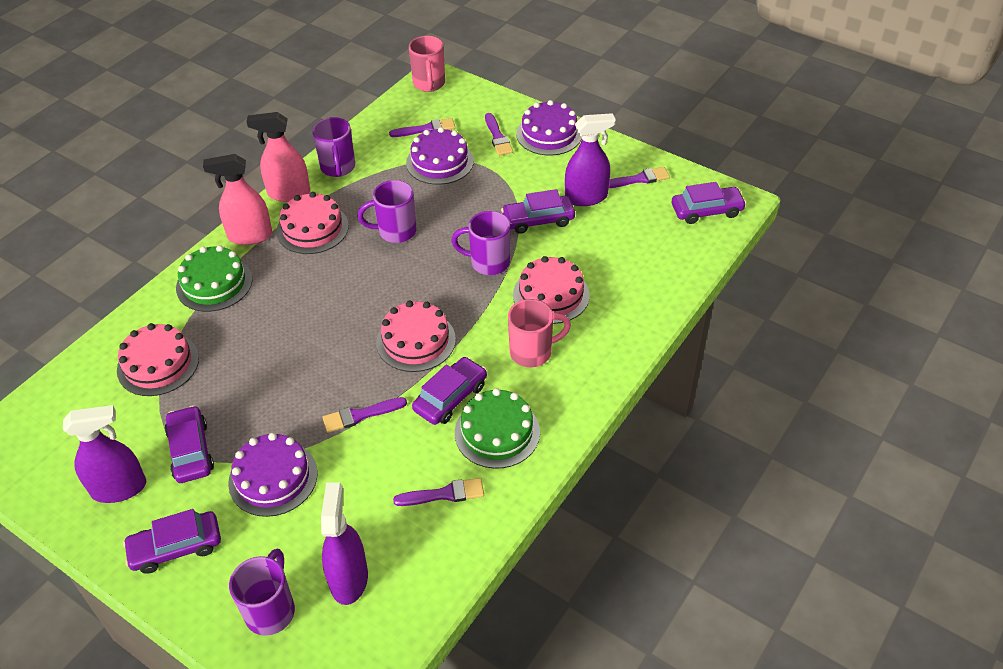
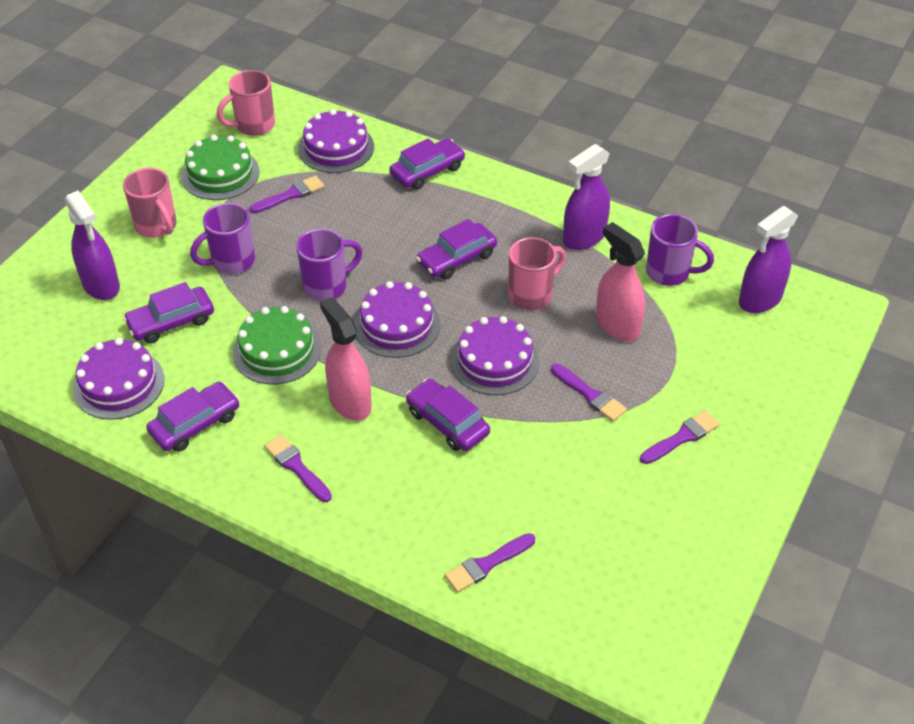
pink cake: 4 -> 0
pink mug: 2 -> 3
purple cake: 3 -> 4
purple mug: 4 -> 3

